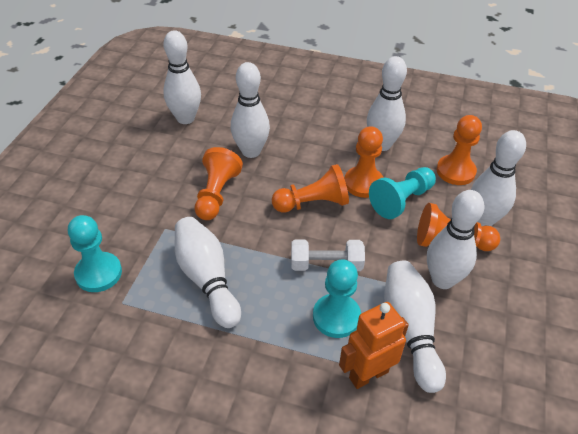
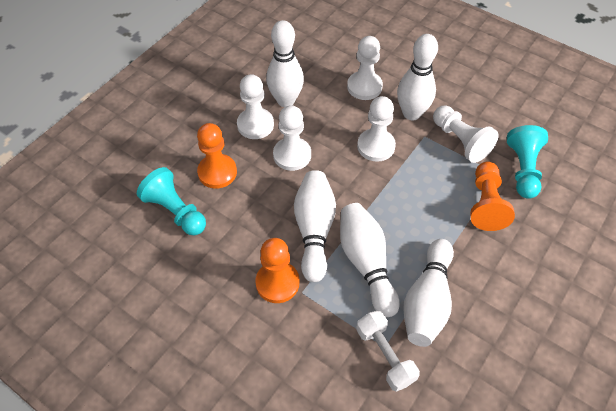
orange pawn: 5 -> 3
orange robot: 1 -> 0
turquoise pawn: 3 -> 2
white bowling pin: 7 -> 5
white pawn: 0 -> 5

